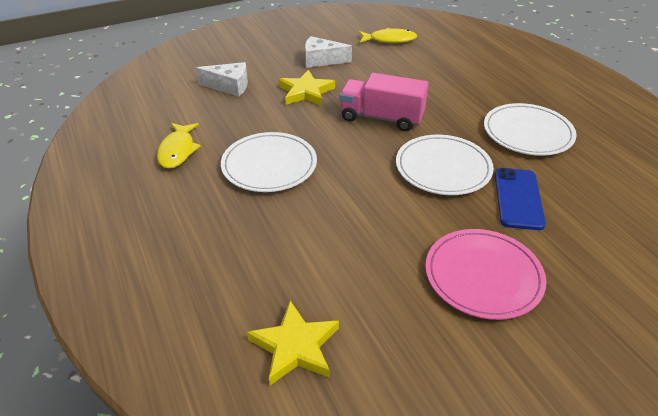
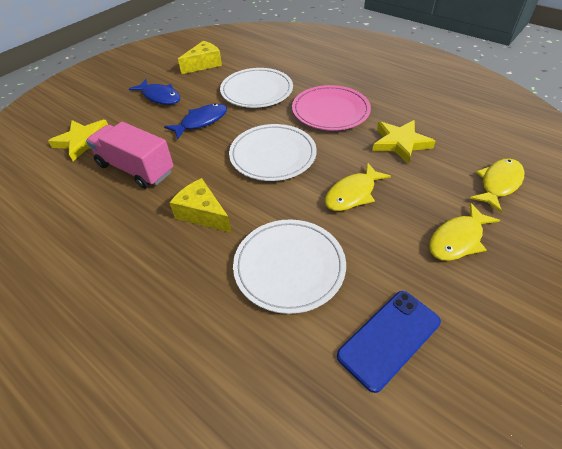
blue fish: 0 -> 2
white cheese: 2 -> 0
yellow cheese: 0 -> 2
yellow fish: 2 -> 3

